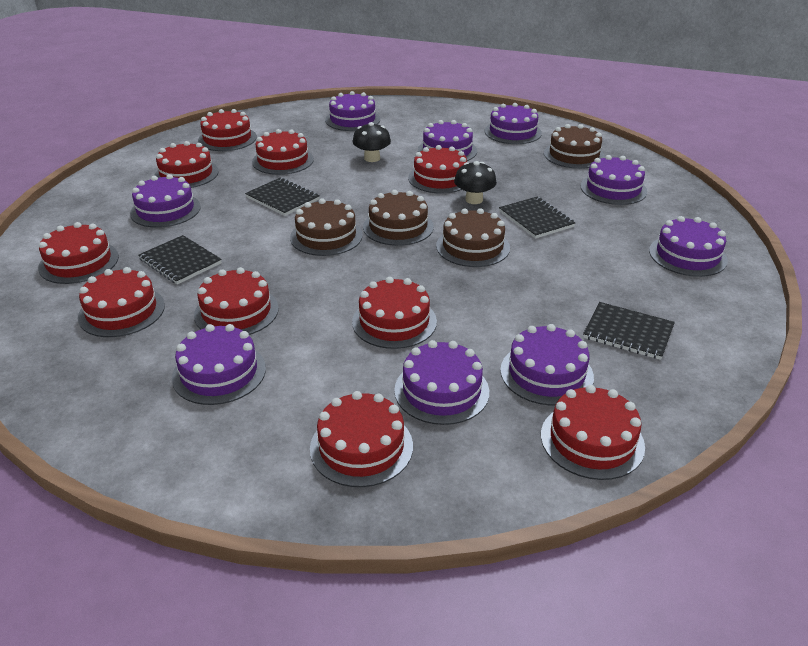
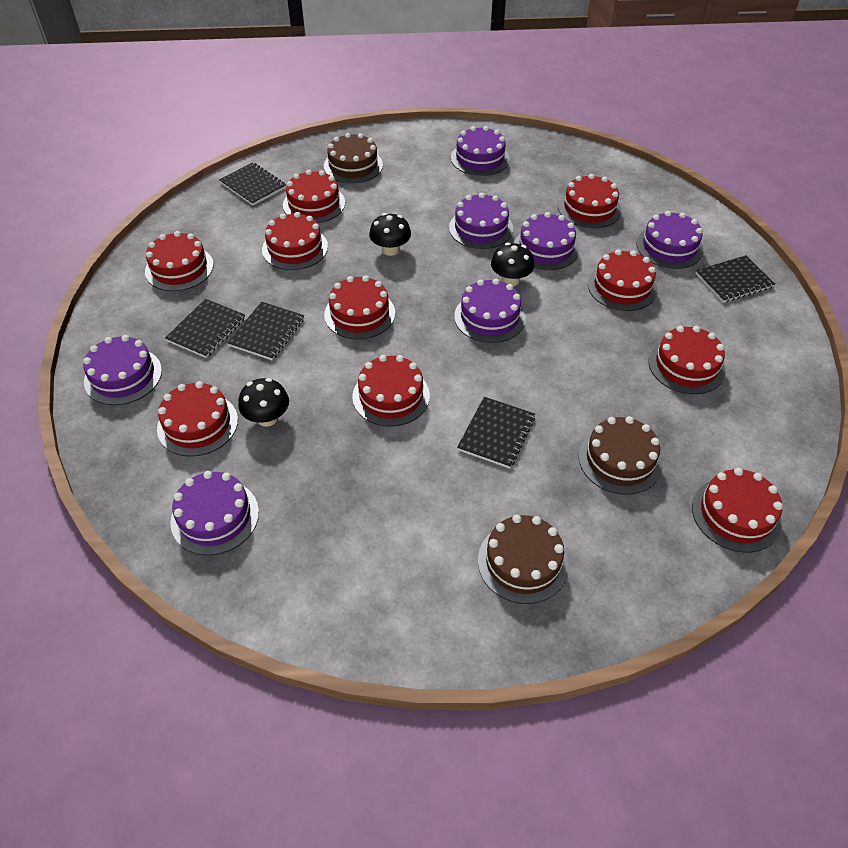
black mushroom: 2 -> 3
black notebook: 4 -> 5
brown cake: 4 -> 3
purple cake: 9 -> 7

